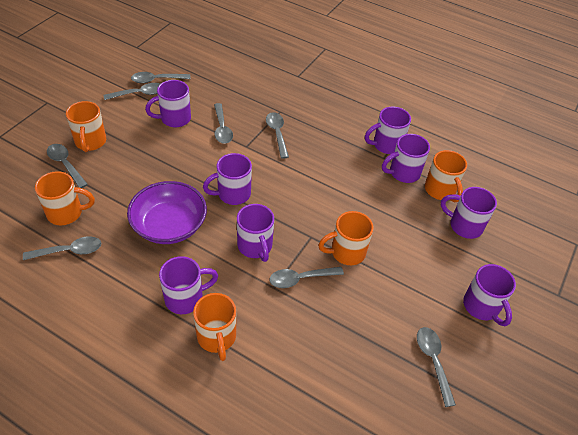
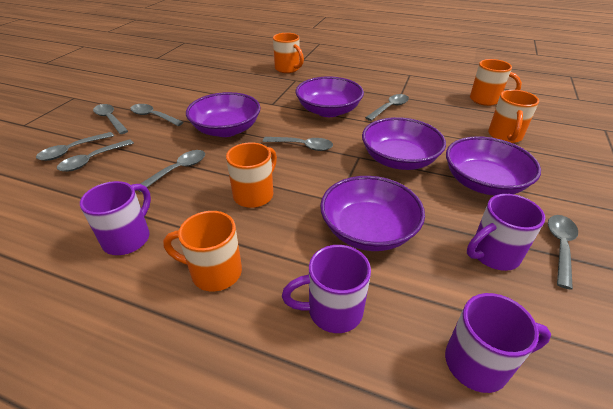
purple bowl: 1 -> 5
purple mug: 8 -> 4

